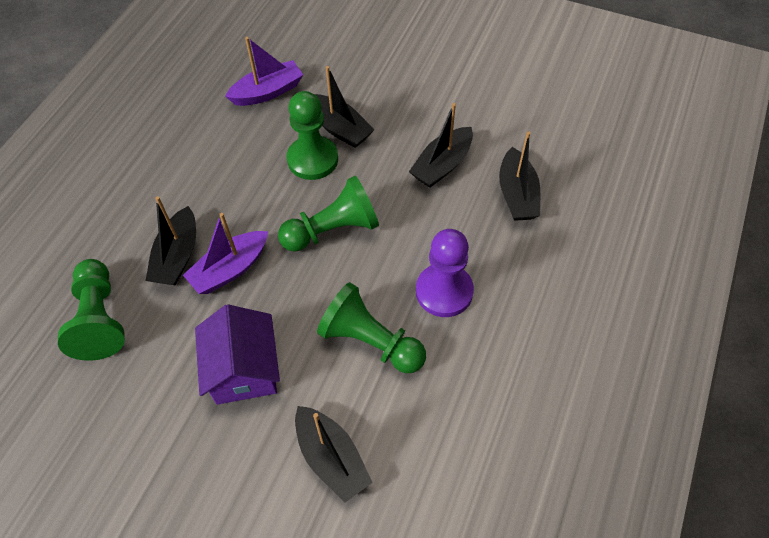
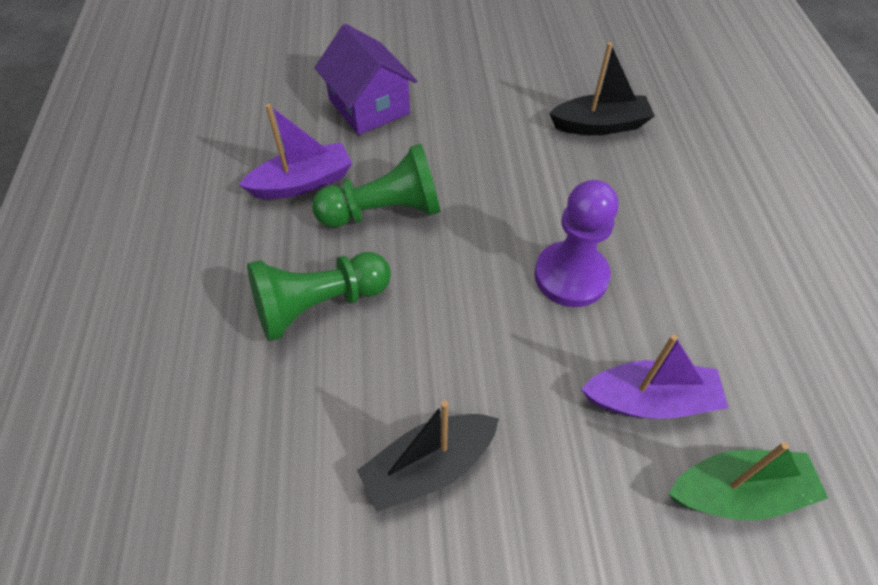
black boat: 5 -> 2
green boat: 0 -> 1
green pawn: 4 -> 2

